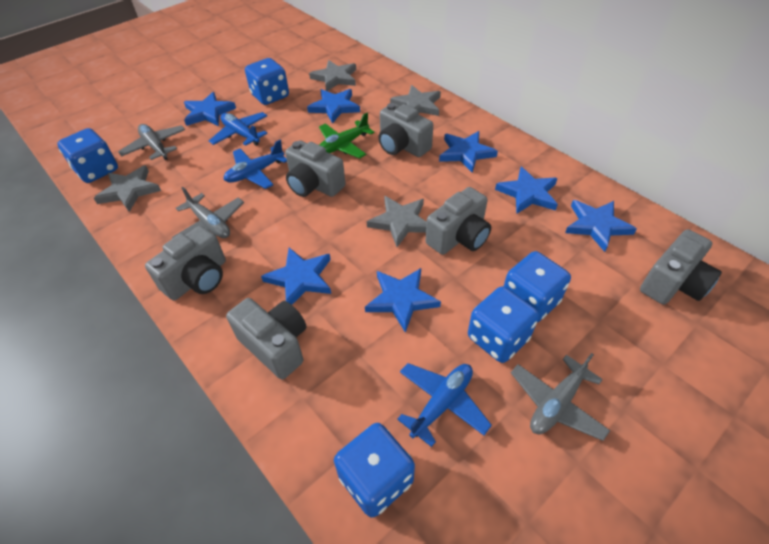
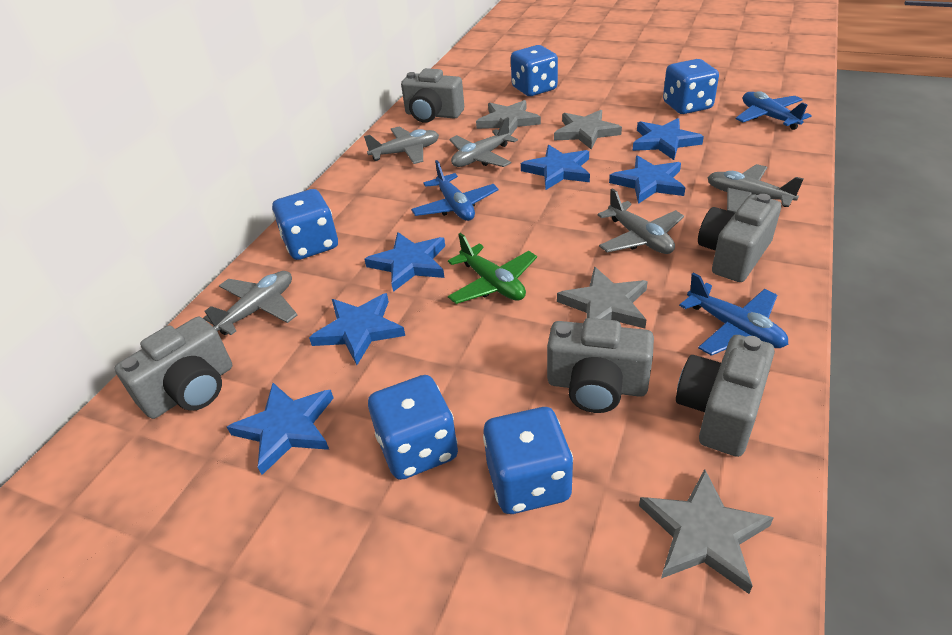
blue star: 7 -> 6
grey camera: 6 -> 5
grey plane: 3 -> 5

